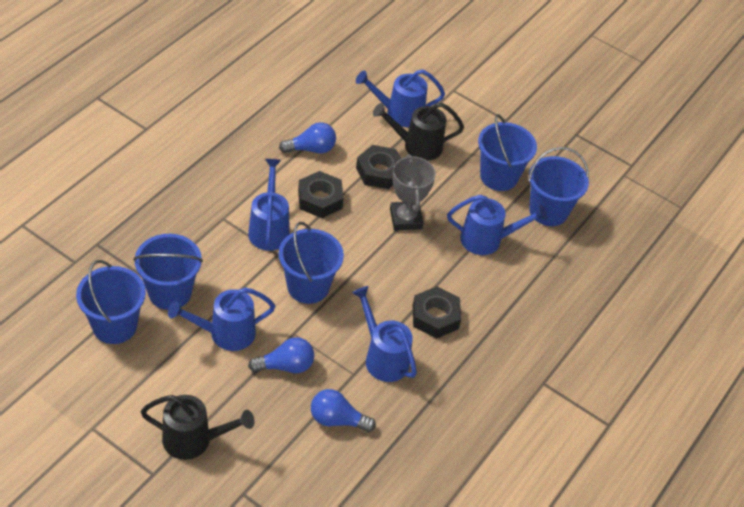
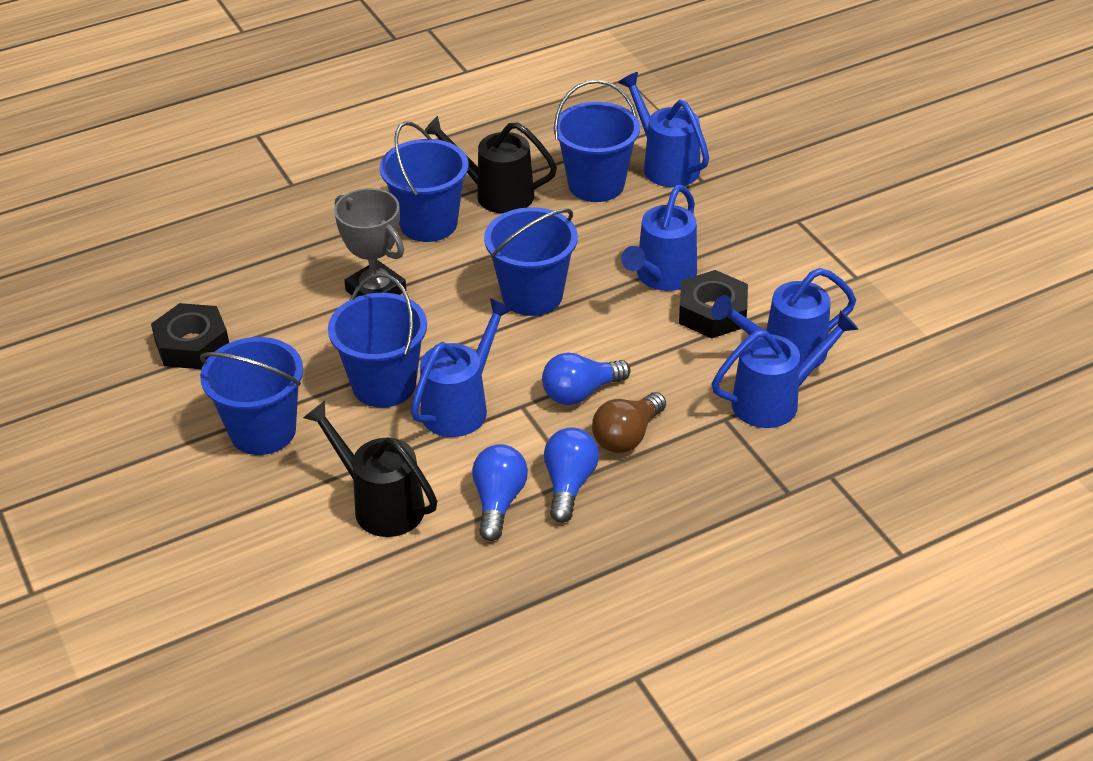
black nut: 3 -> 2
brown light bulb: 0 -> 1

